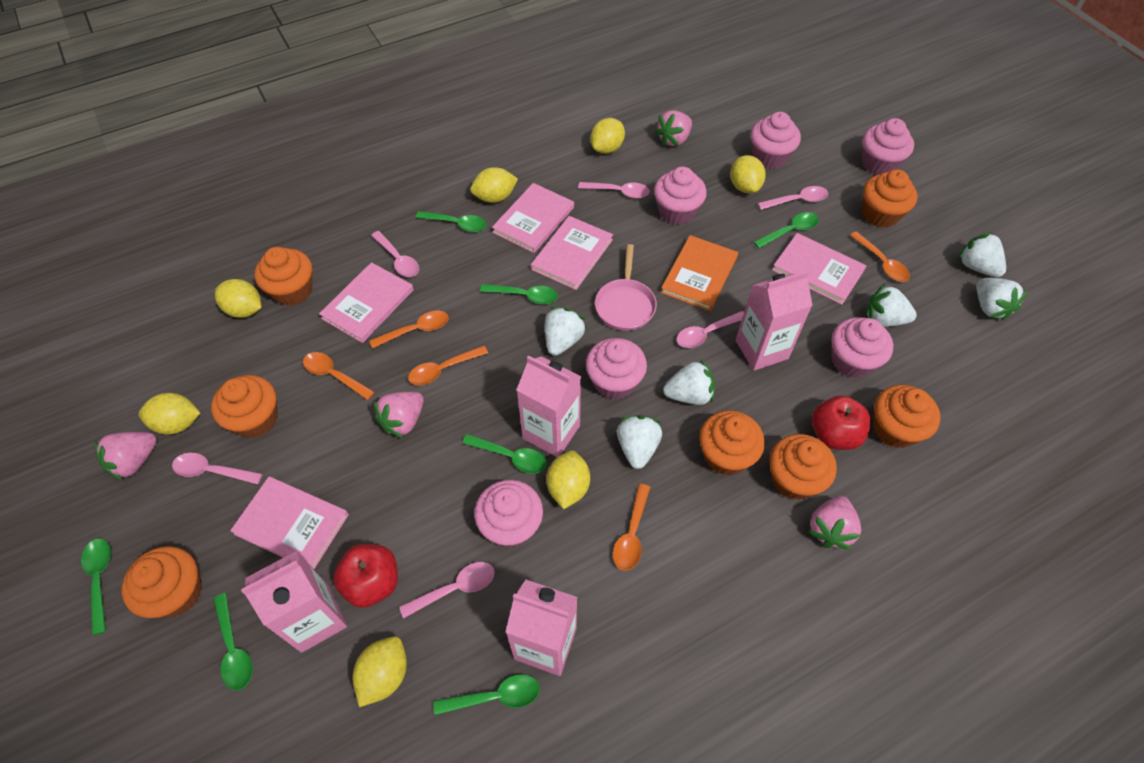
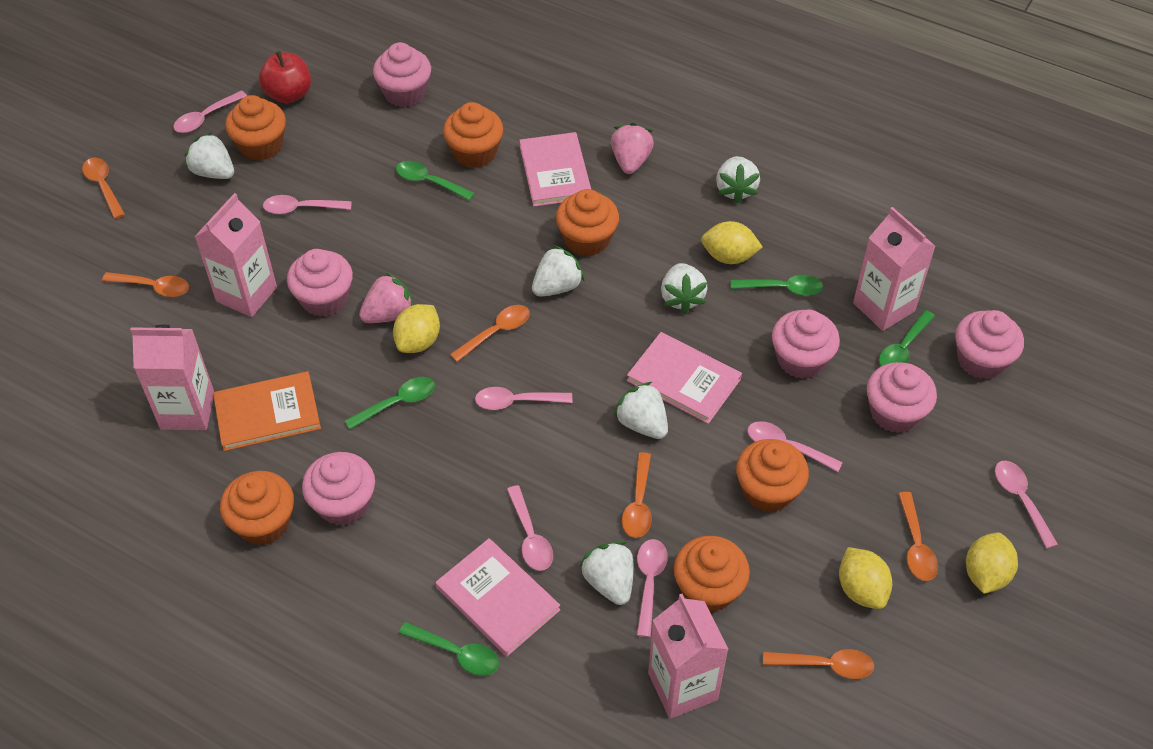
green spoon: 7 -> 5
orange cupcake: 7 -> 6
orange spoon: 5 -> 6
pink book: 5 -> 3
pink pan: 1 -> 0
pink spoon: 6 -> 7
pink strawberry: 4 -> 2
red apple: 2 -> 1
yellow lemon: 7 -> 4

